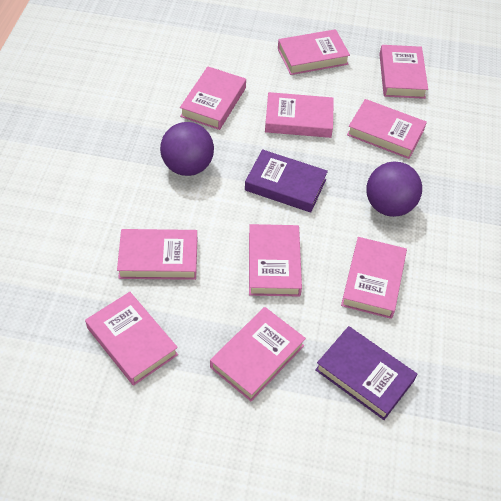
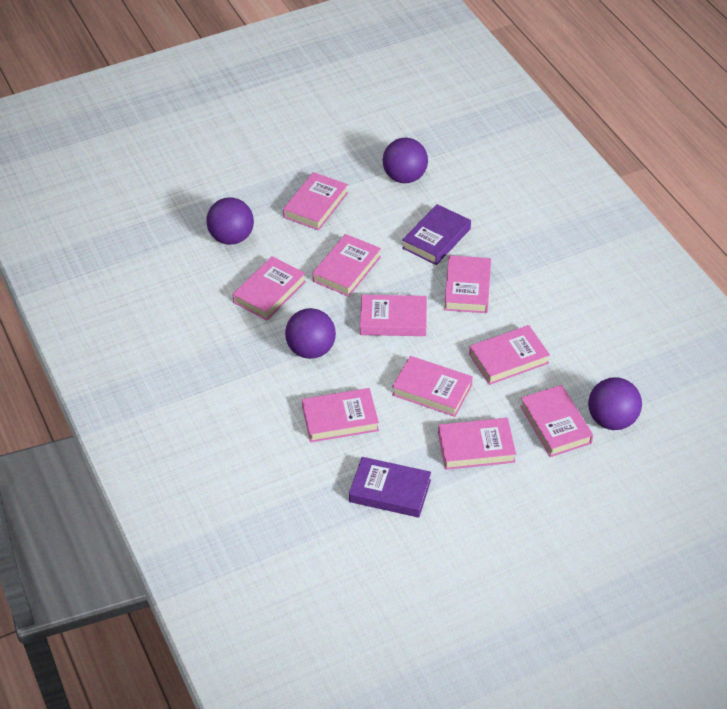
purple ball: 2 -> 4

